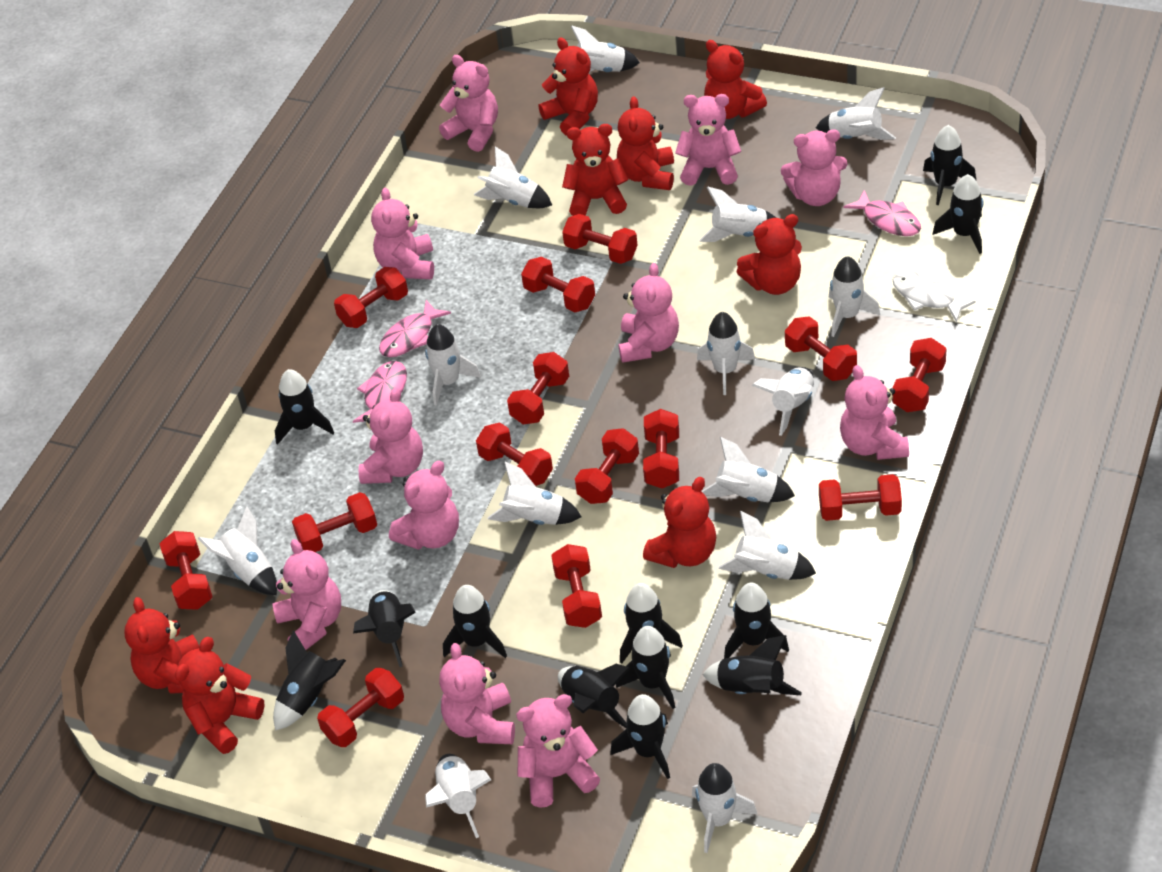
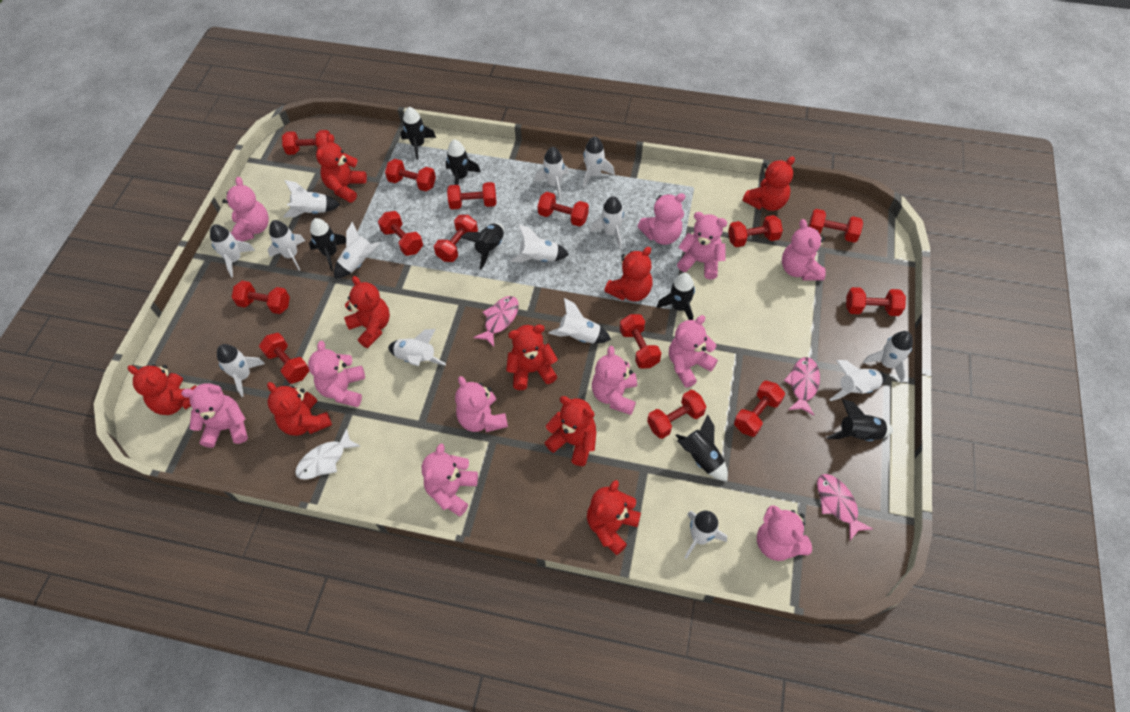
black rocket: 12 -> 7
red teddy bear: 8 -> 9

